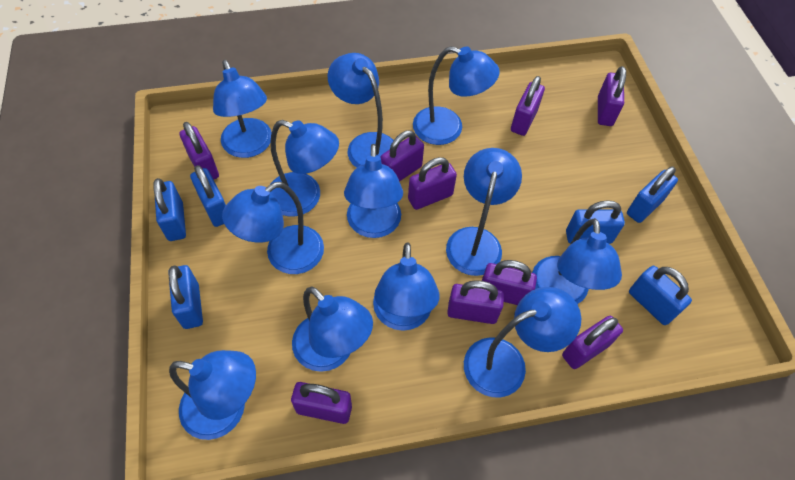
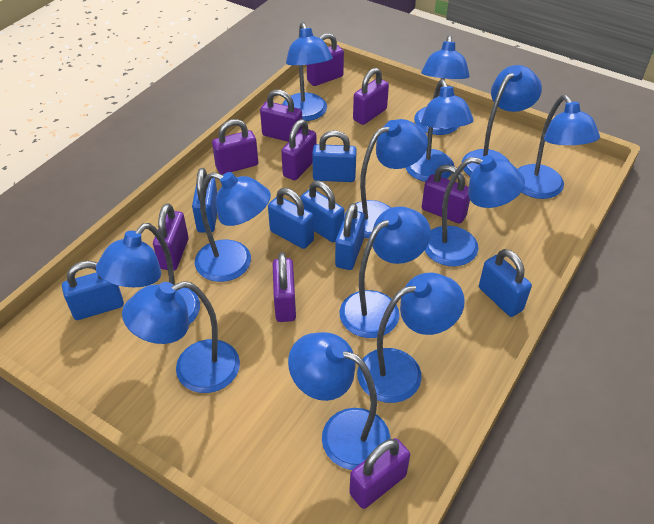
blue lamp: 12 -> 13
blue padlock: 6 -> 7

